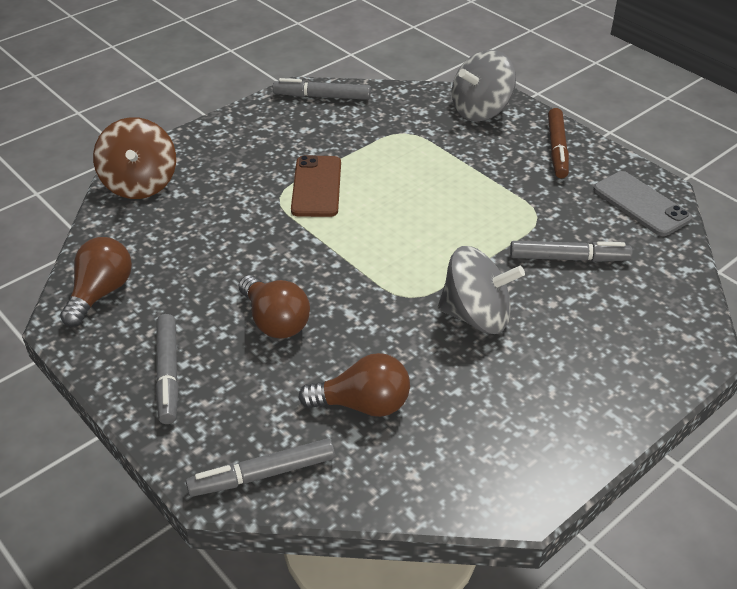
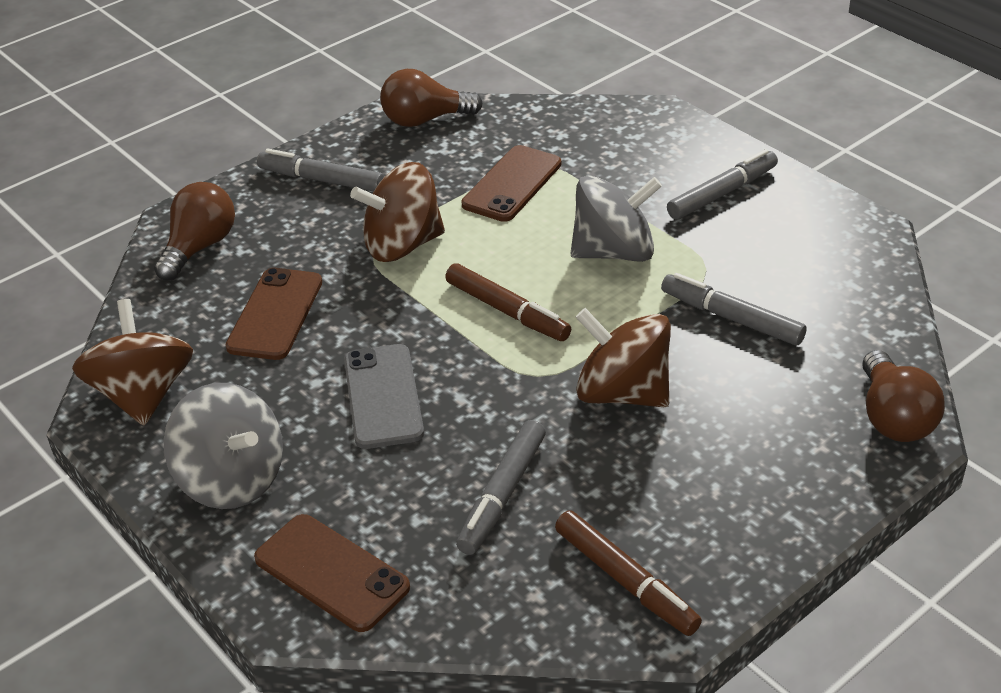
brown marker: 1 -> 2
brown phone: 1 -> 3
brown spinning top: 1 -> 3

